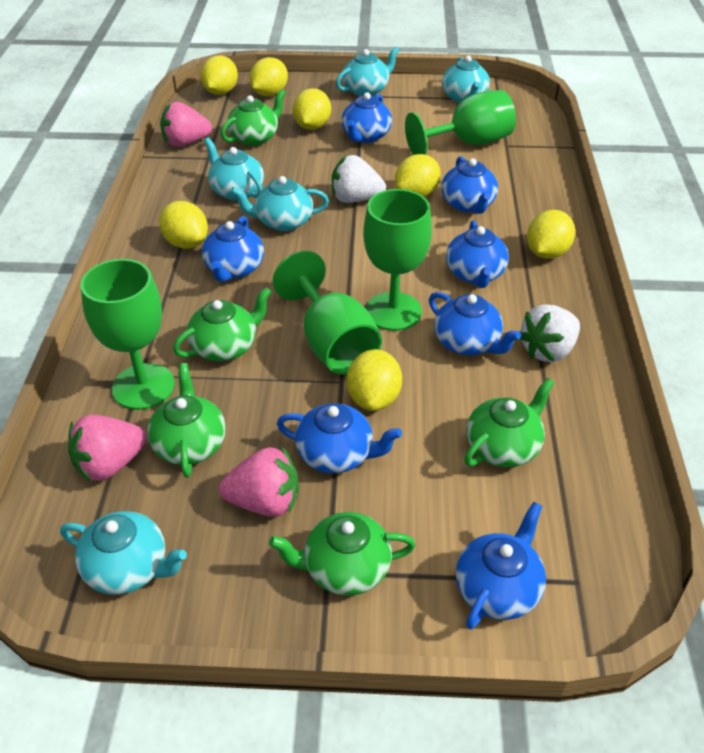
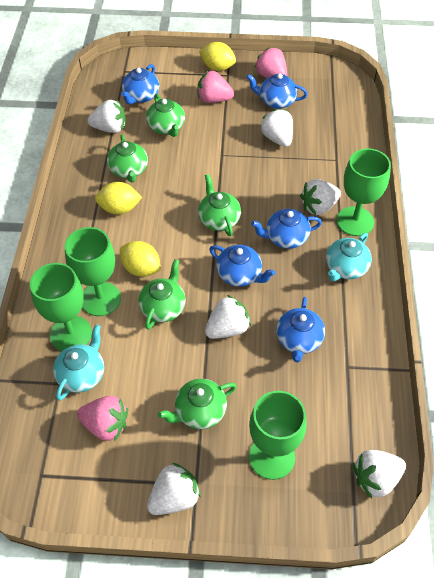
blue teapot: 7 -> 5
turquoise teapot: 5 -> 2
white strawberry: 2 -> 6
yellow lemon: 7 -> 3

